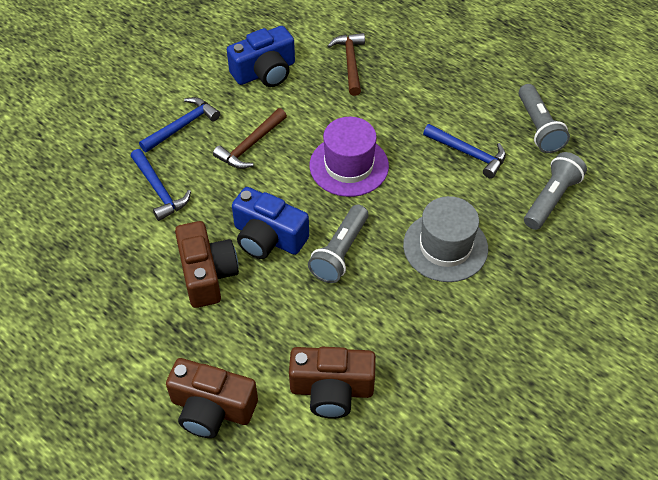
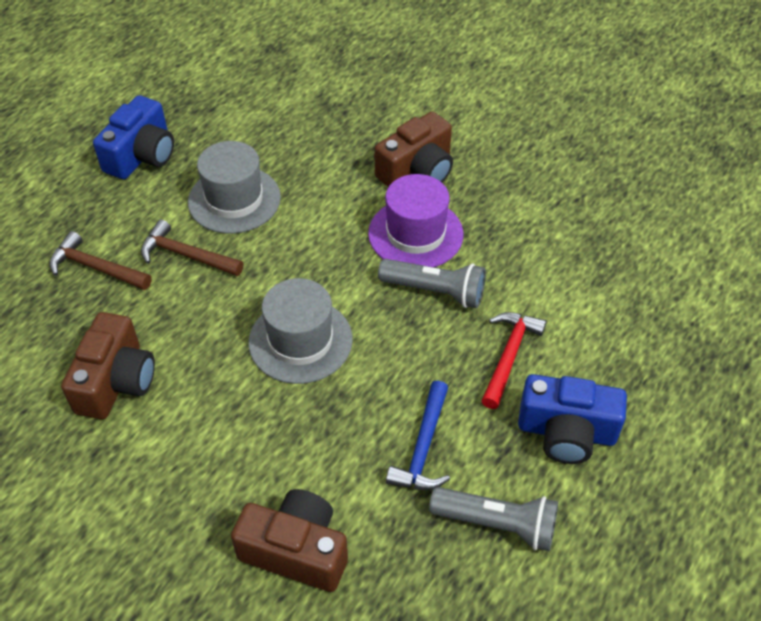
blue hammer: 3 -> 1
grey flashlight: 3 -> 2
grey hat: 1 -> 2
red hammer: 0 -> 1

